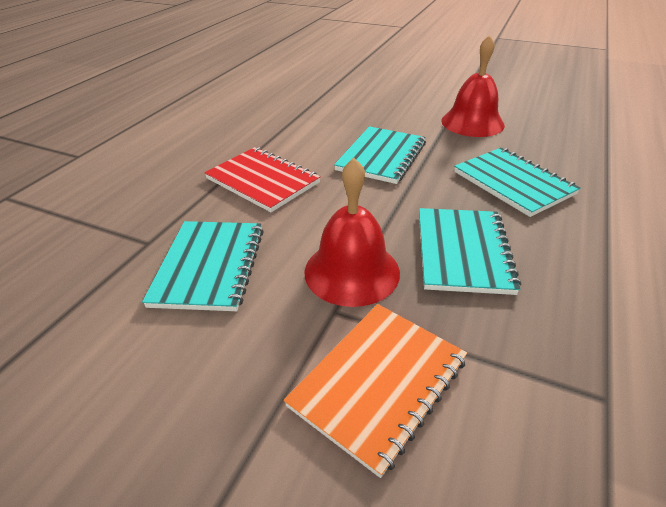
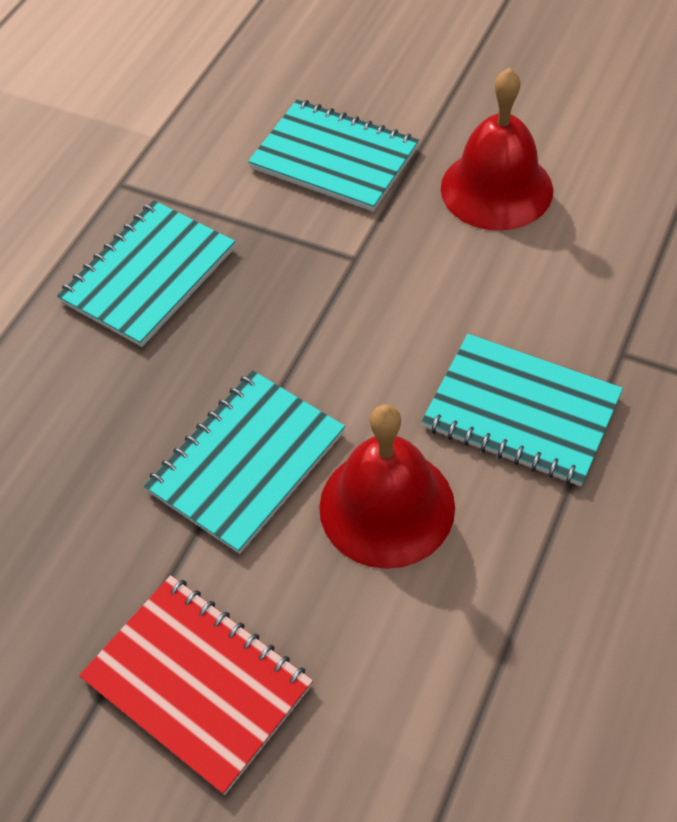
orange notebook: 1 -> 0

